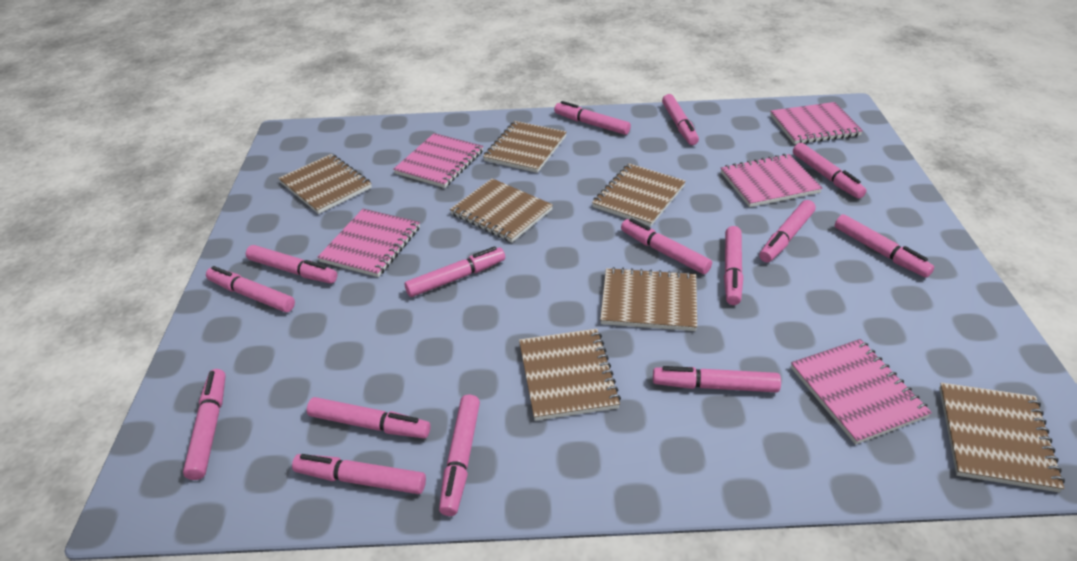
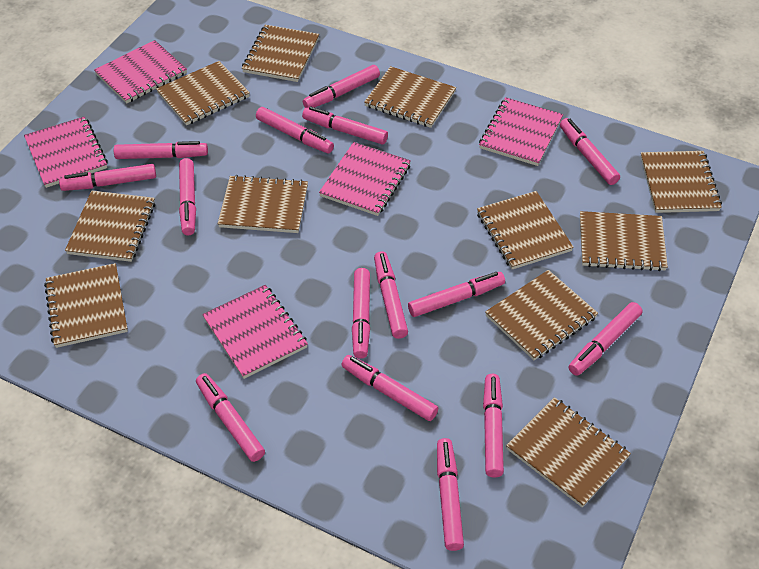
brown notebook: 7 -> 11

